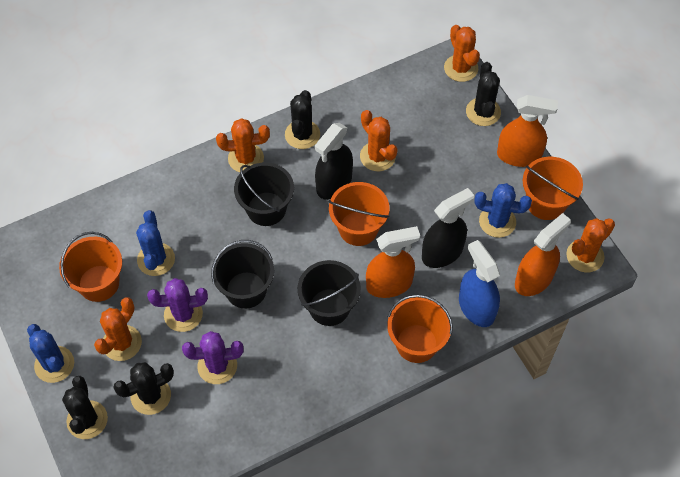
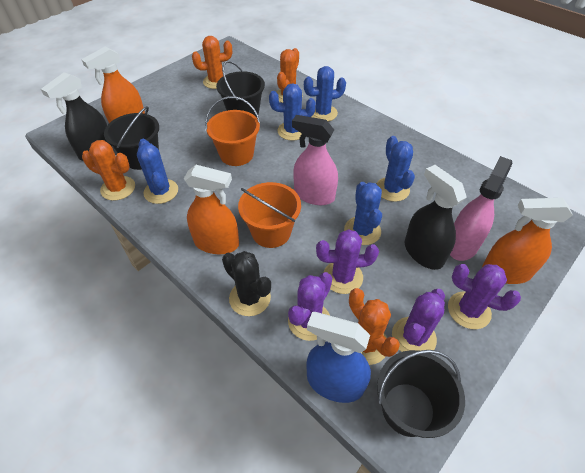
black cactus: 4 -> 1
blue cactus: 3 -> 5
orange bucket: 4 -> 2
orange cactus: 5 -> 4
pink spray bottle: 0 -> 2
purple cactus: 2 -> 4

